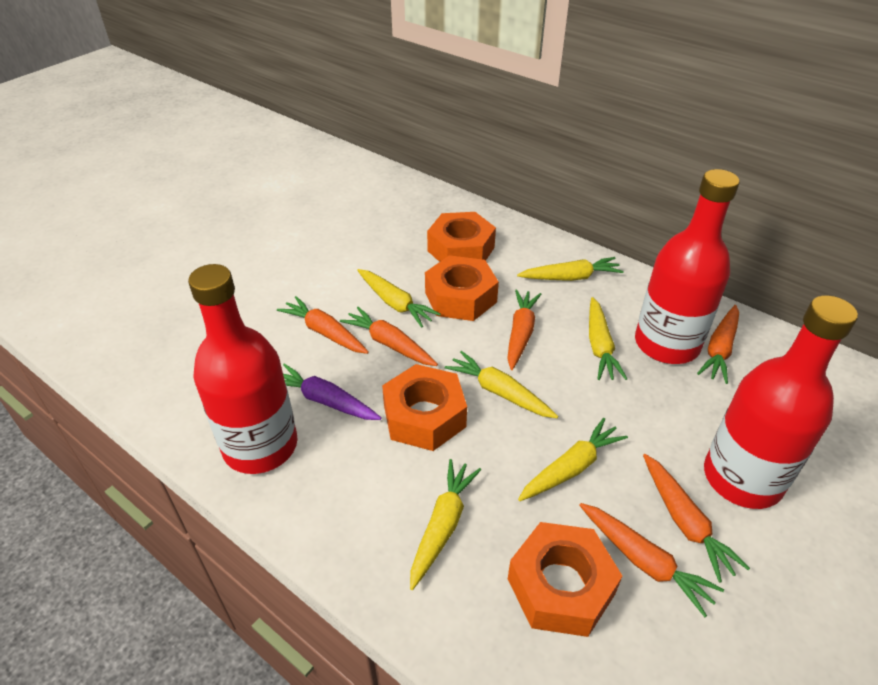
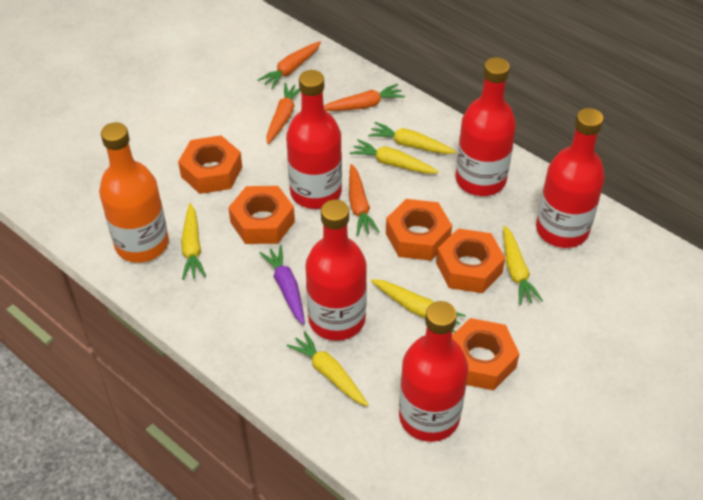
orange bottle: 0 -> 1
orange carrot: 6 -> 4
orange nut: 4 -> 5
red bottle: 3 -> 5

